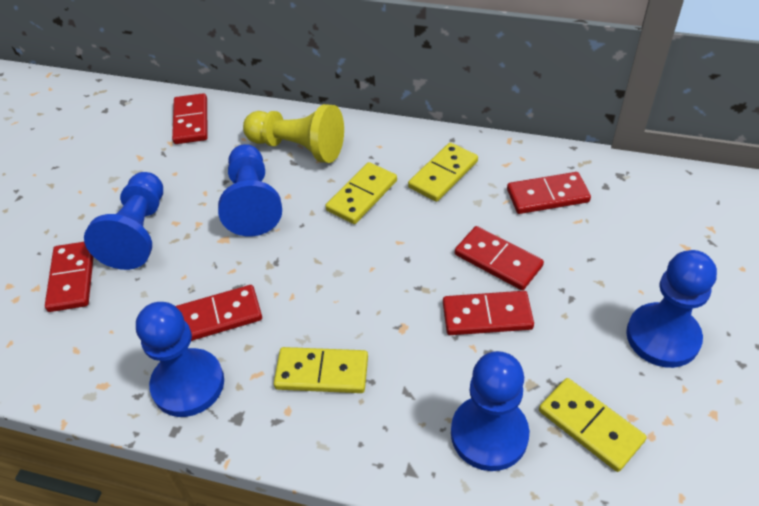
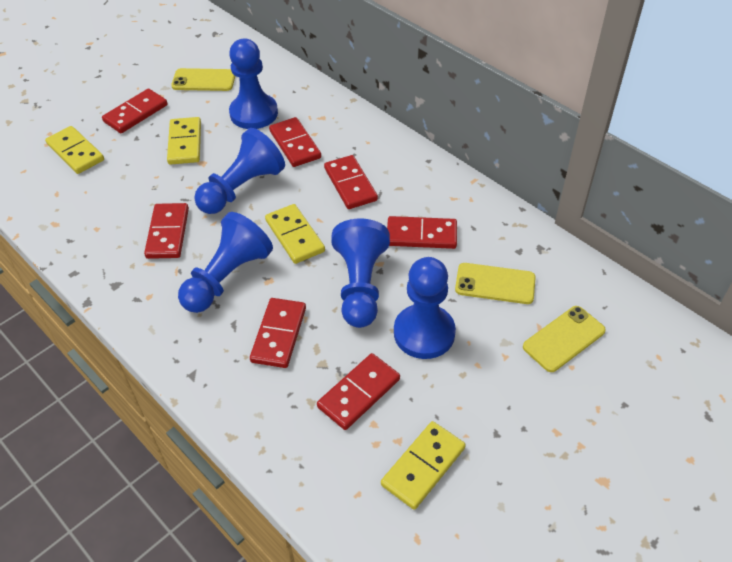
red domino: 6 -> 7
yellow pawn: 1 -> 0
yellow phone: 0 -> 3

